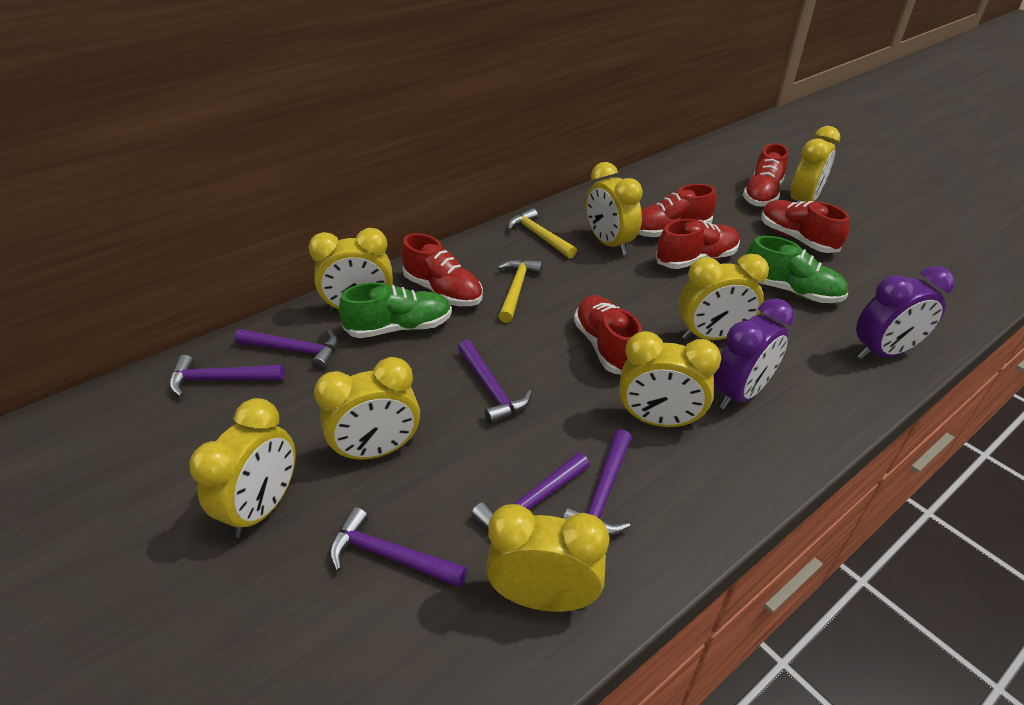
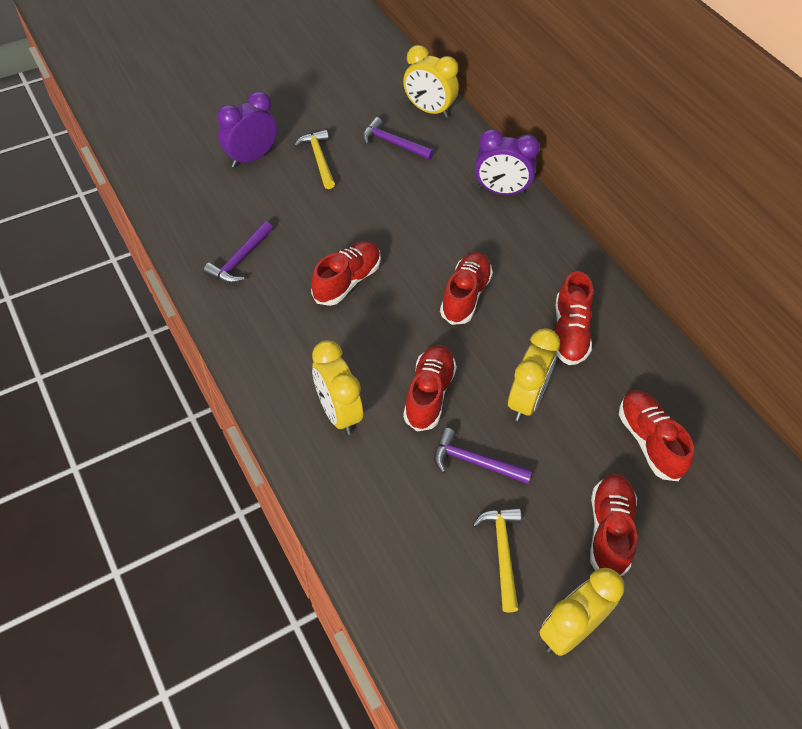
green shoe: 2 -> 0
purple hammer: 6 -> 3
yellow clock: 8 -> 4

